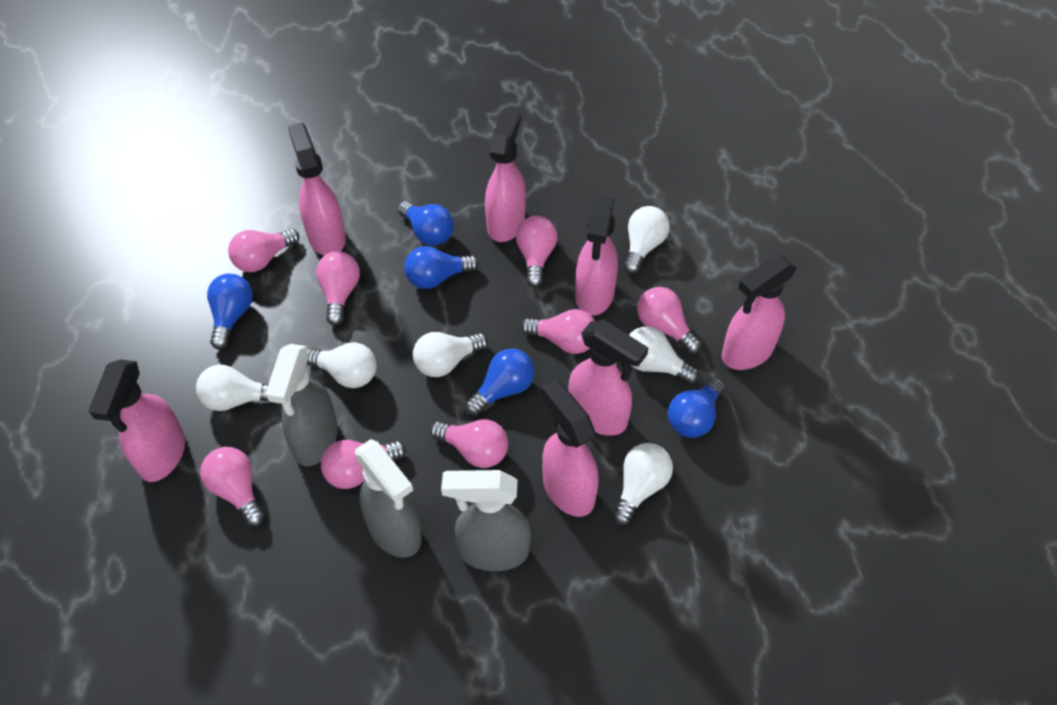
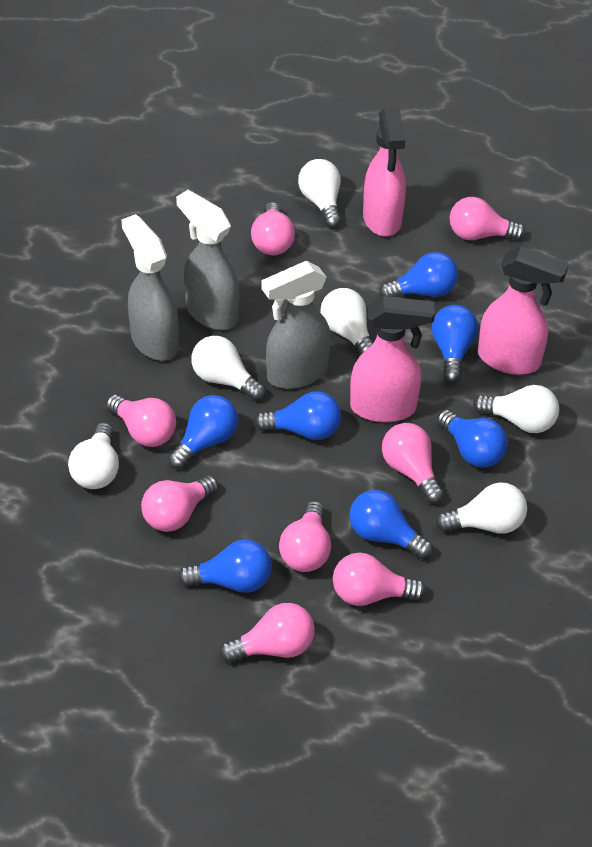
blue light bulb: 5 -> 7
pink spray bottle: 7 -> 3

